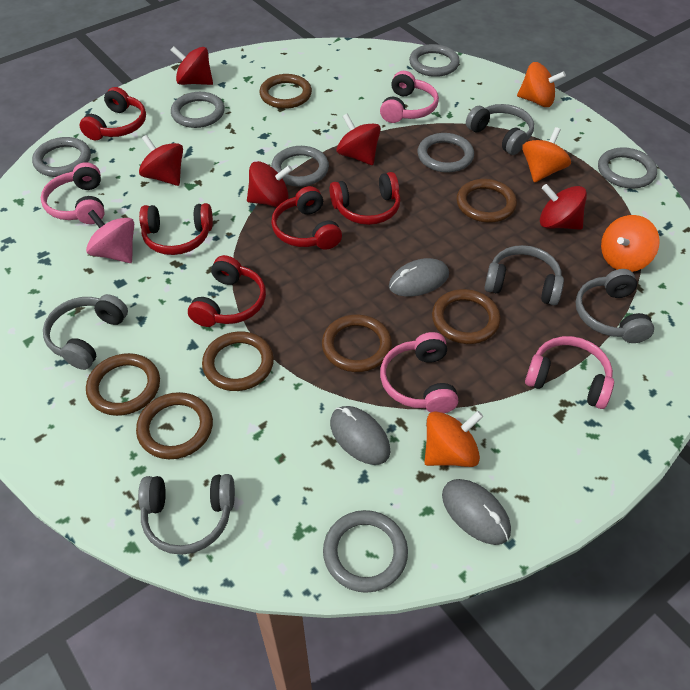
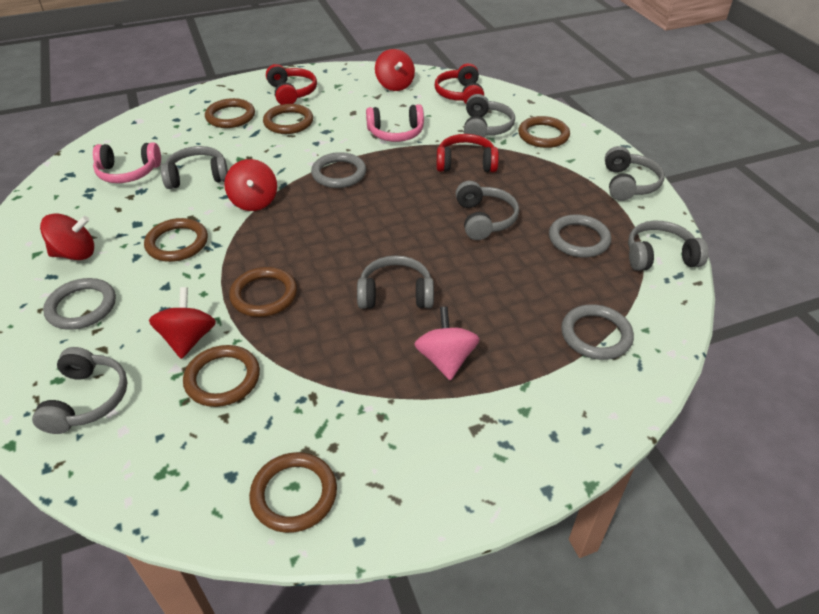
grey headphones: 5 -> 7
grey mouse: 3 -> 0
grey ring: 7 -> 4
orange spinning top: 4 -> 0
pink headphones: 4 -> 2
red headphones: 5 -> 3
red spinning top: 5 -> 4

